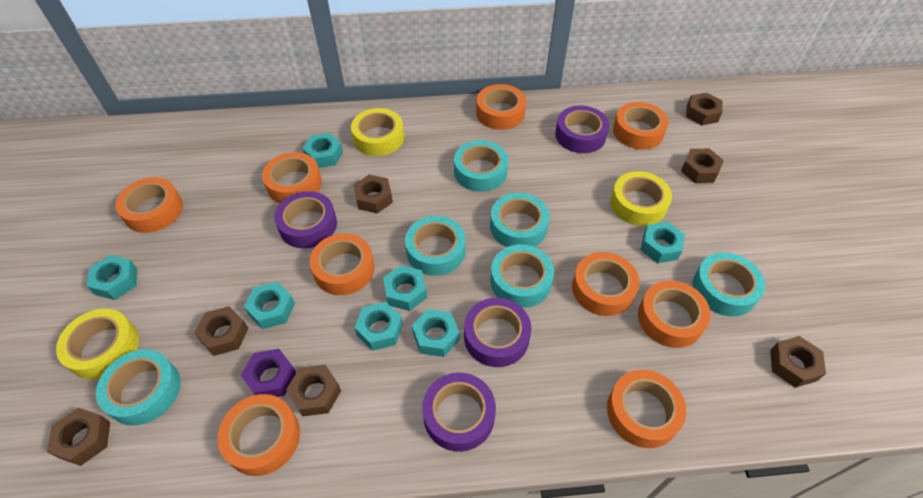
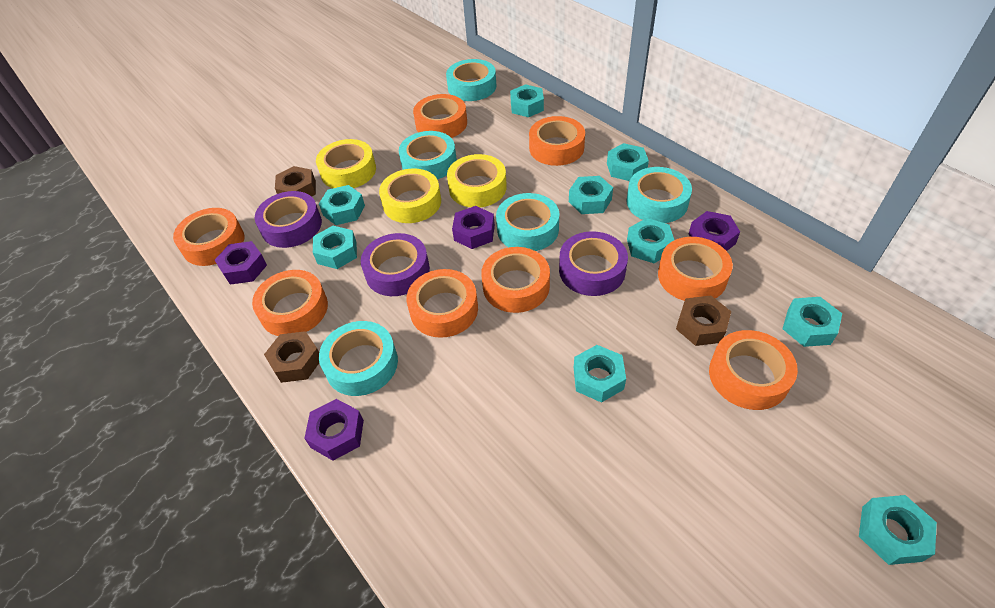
brown nut: 7 -> 3
orange tape: 9 -> 8
purple nut: 1 -> 4
purple tape: 4 -> 3
turquoise nut: 7 -> 9
turquoise tape: 6 -> 5

